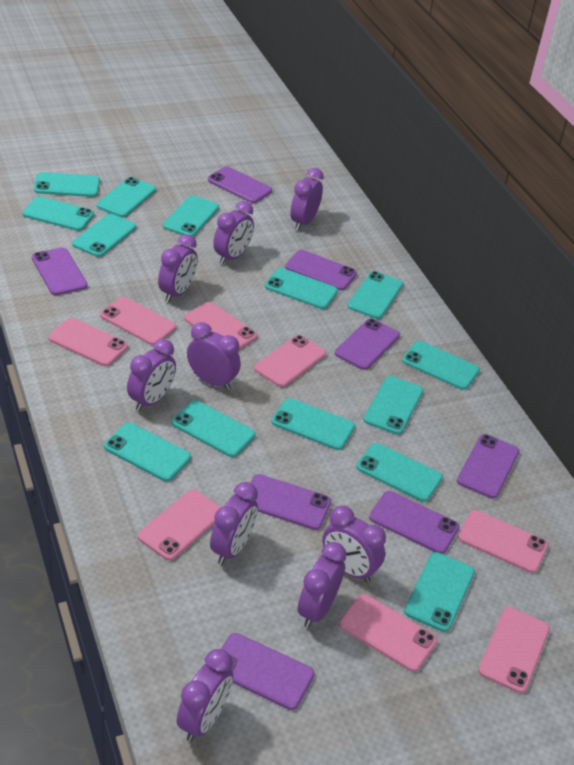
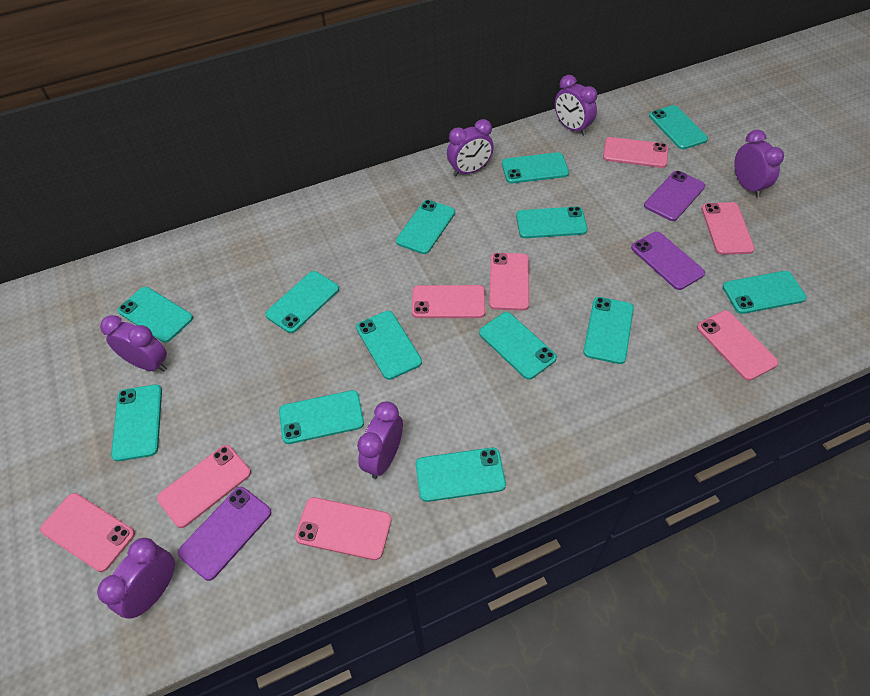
purple clock: 9 -> 6
purple phone: 8 -> 3
turquoise phone: 14 -> 13

